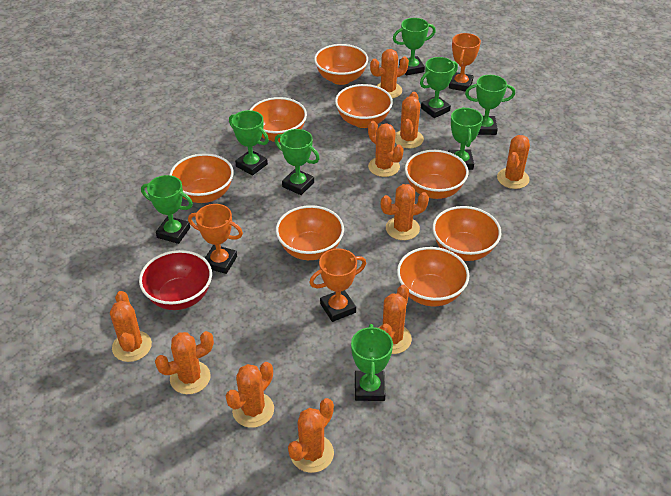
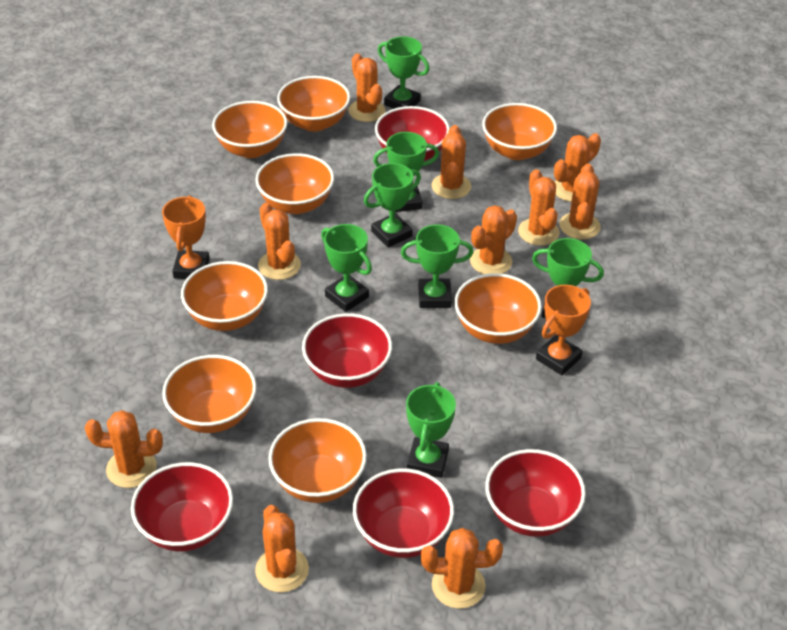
green trophy: 8 -> 7
orange trophy: 3 -> 2
red bowl: 1 -> 5

